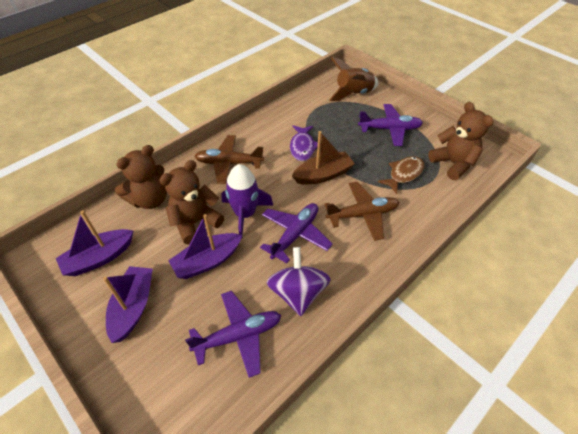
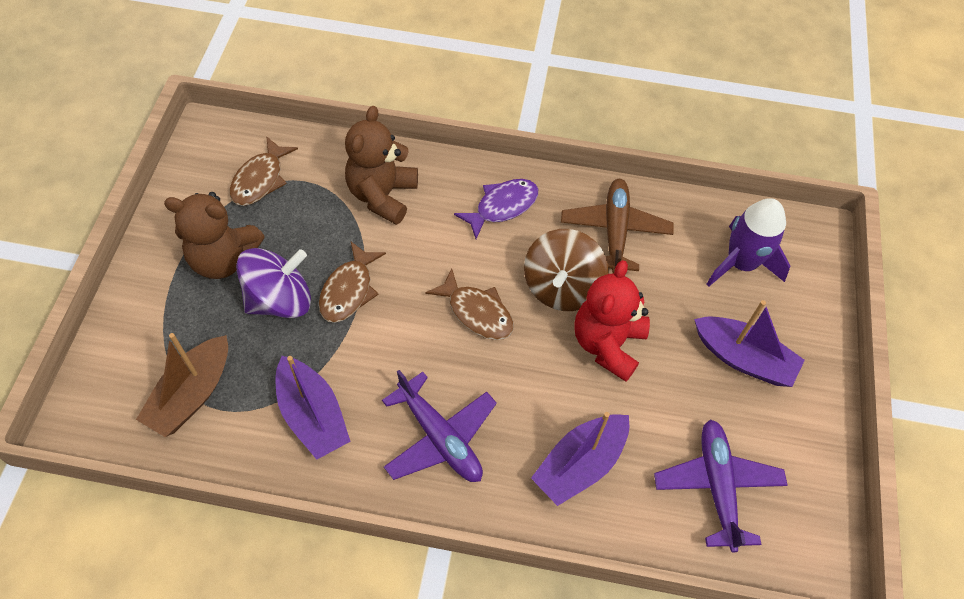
brown fish: 1 -> 3
brown plane: 2 -> 1
brown rocket: 1 -> 0
brown spinning top: 0 -> 1
brown teddy bear: 3 -> 2
purple plane: 3 -> 2
red teddy bear: 0 -> 1

